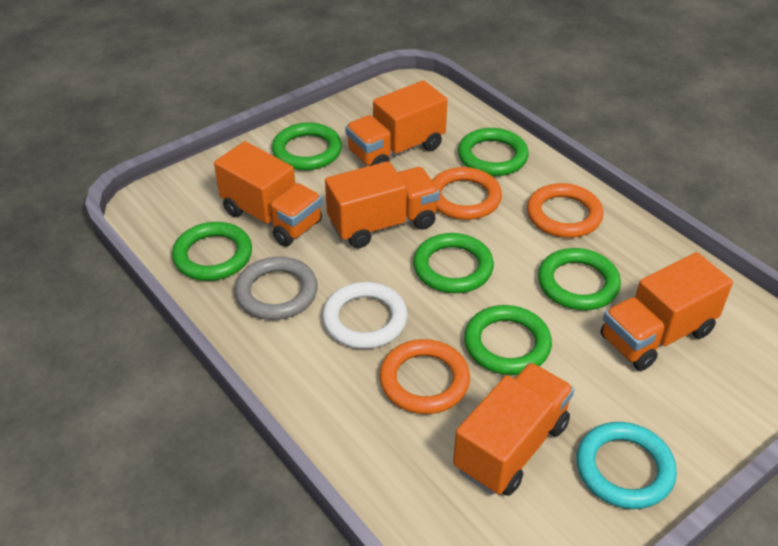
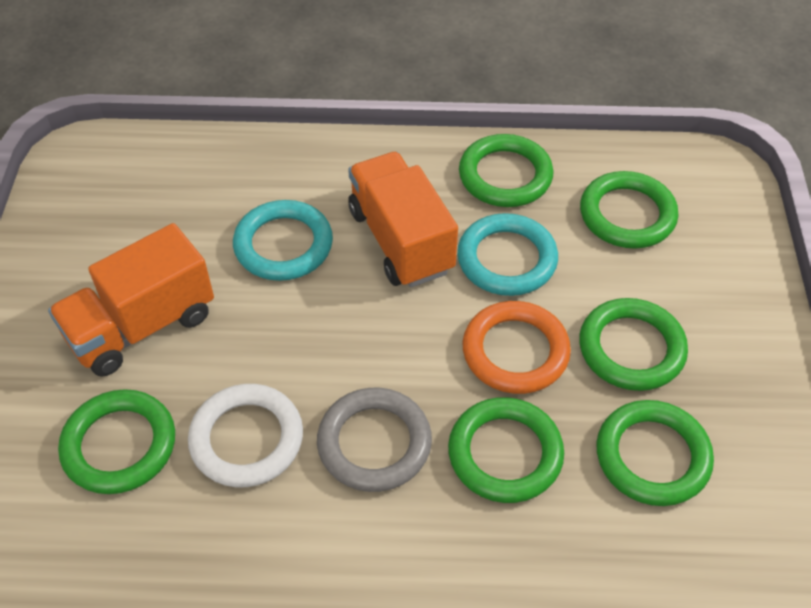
orange ring: 3 -> 1
orange truck: 5 -> 2
turquoise ring: 1 -> 2

